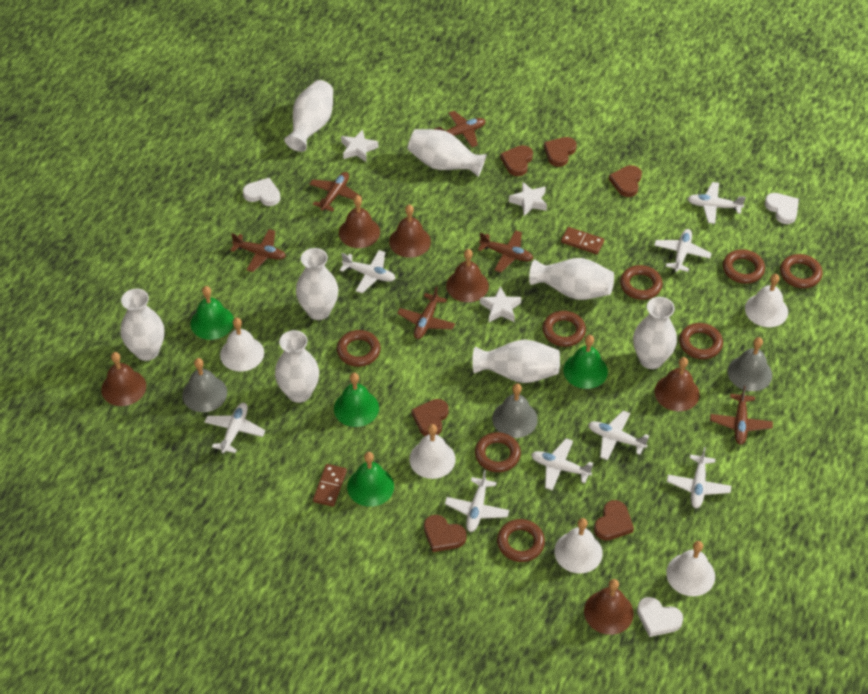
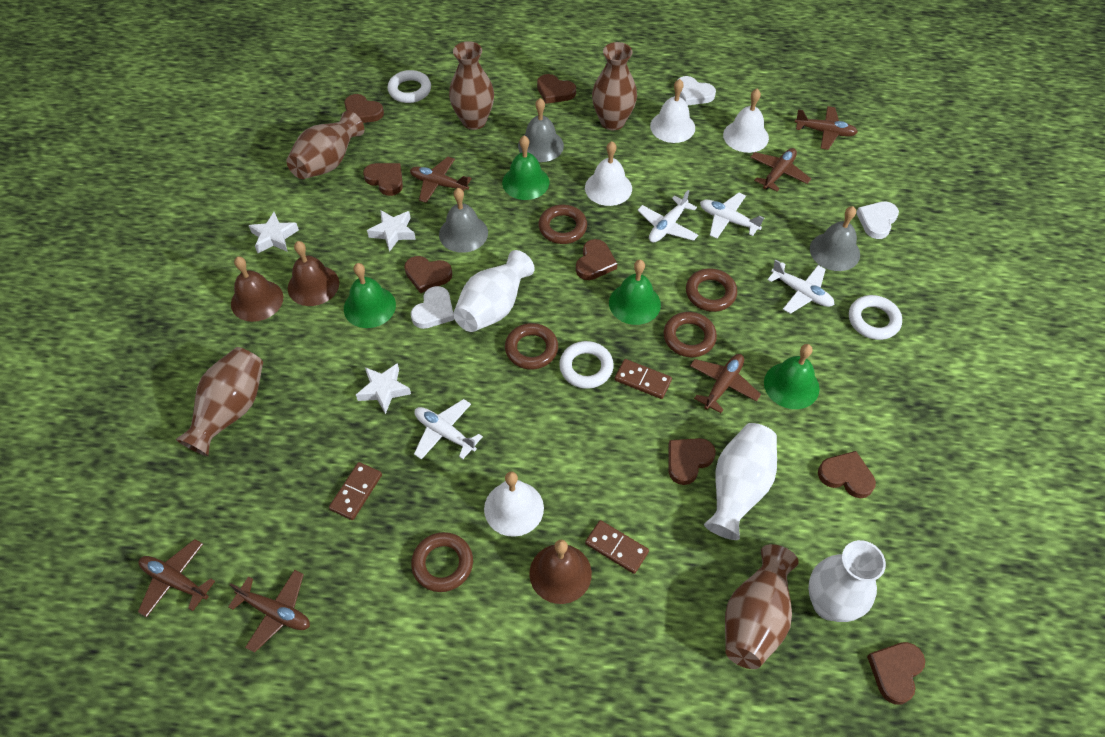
brown bell: 6 -> 3
brown domino: 2 -> 3
brown heart: 6 -> 8
brown ring: 8 -> 5
brown vase: 0 -> 5
white bell: 5 -> 4
white plane: 8 -> 4
white ring: 0 -> 3
white vase: 8 -> 3

